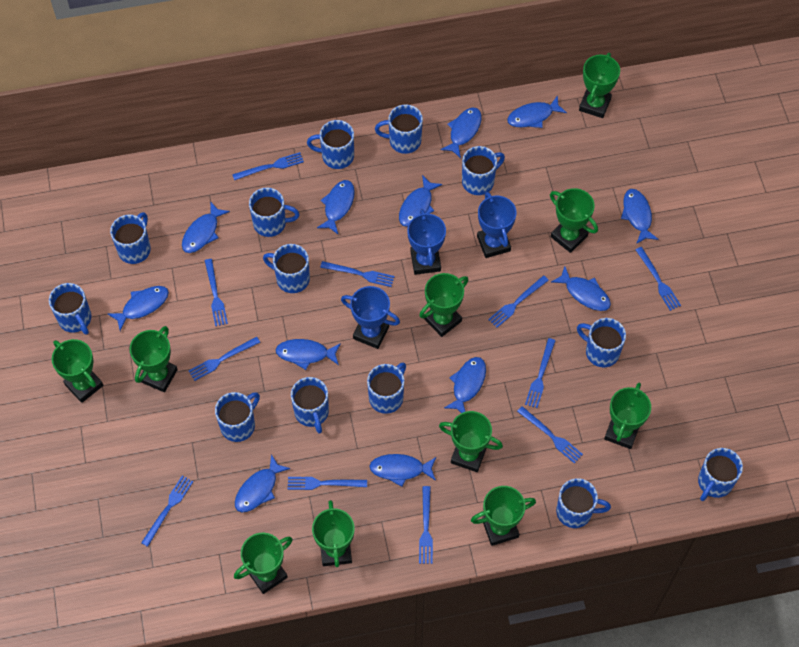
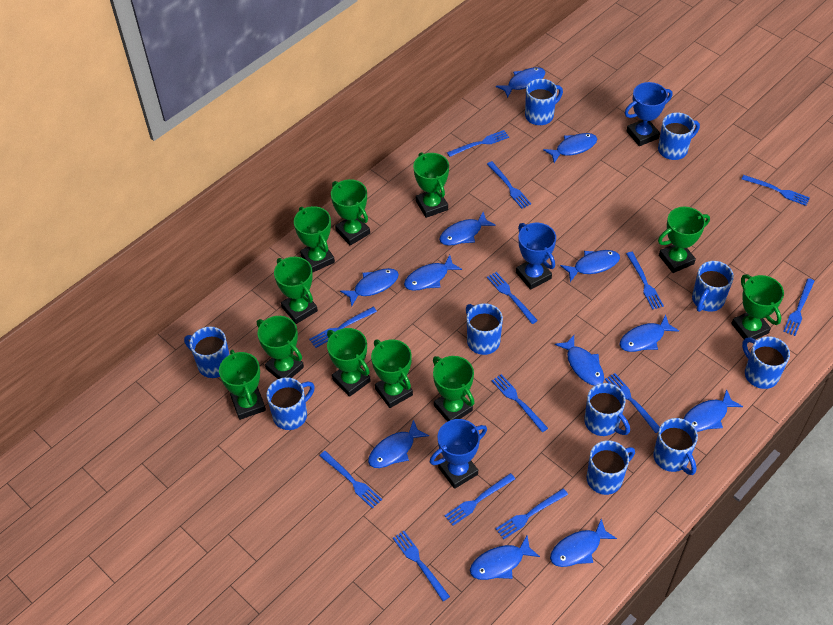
blue fork: 11 -> 13
blue mug: 13 -> 10
green trophy: 10 -> 11

